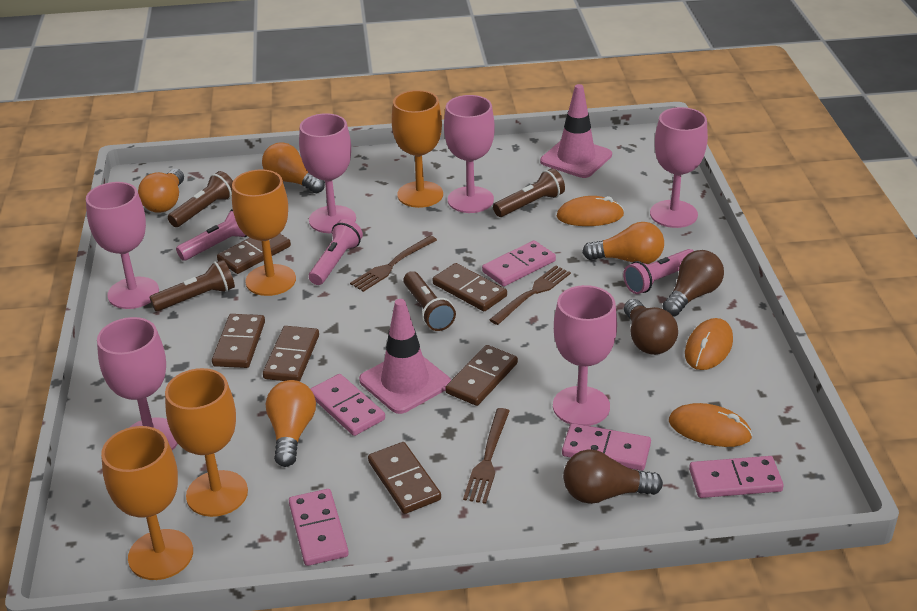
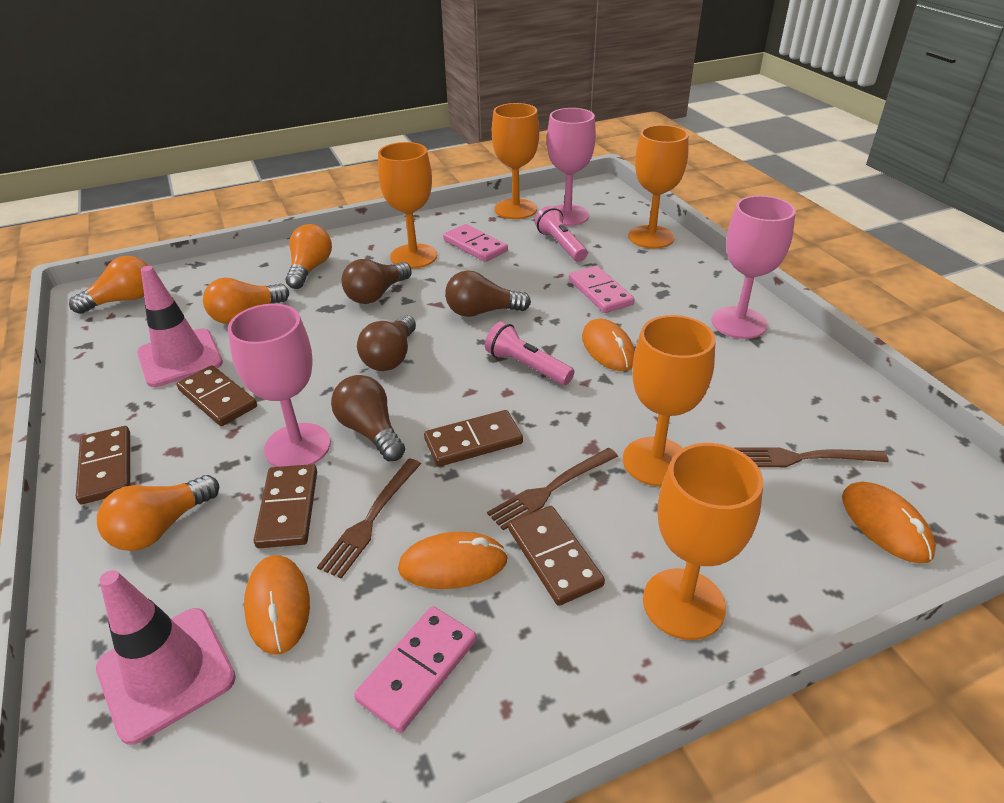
brown domino: 6 -> 5
brown flashlight: 4 -> 0
brown light bulb: 3 -> 4
orange goblet: 4 -> 5
orange mouse: 3 -> 4
pink domino: 5 -> 3
pink flashlight: 3 -> 2
pink goblet: 6 -> 3

